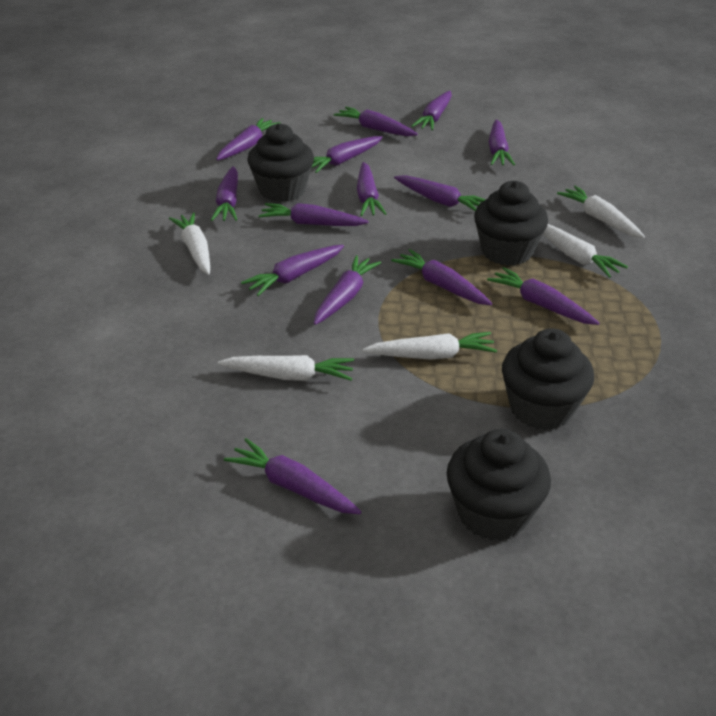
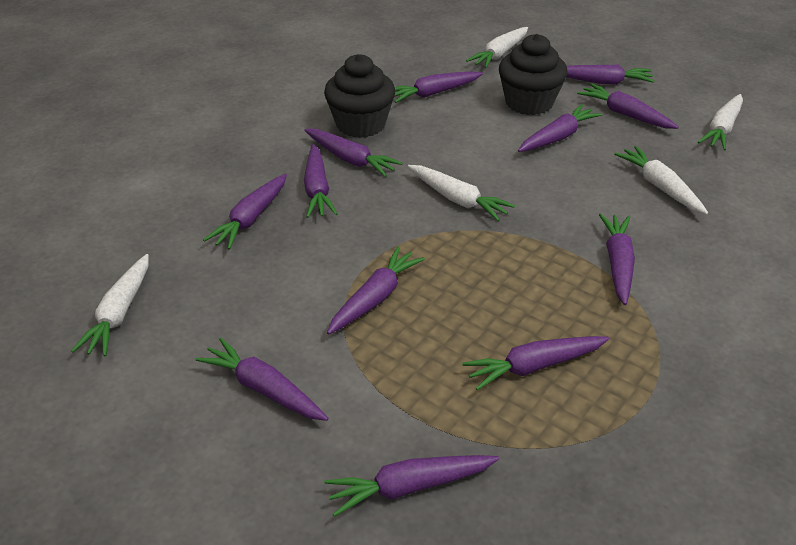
black cupcake: 4 -> 2
purple carrot: 14 -> 12

